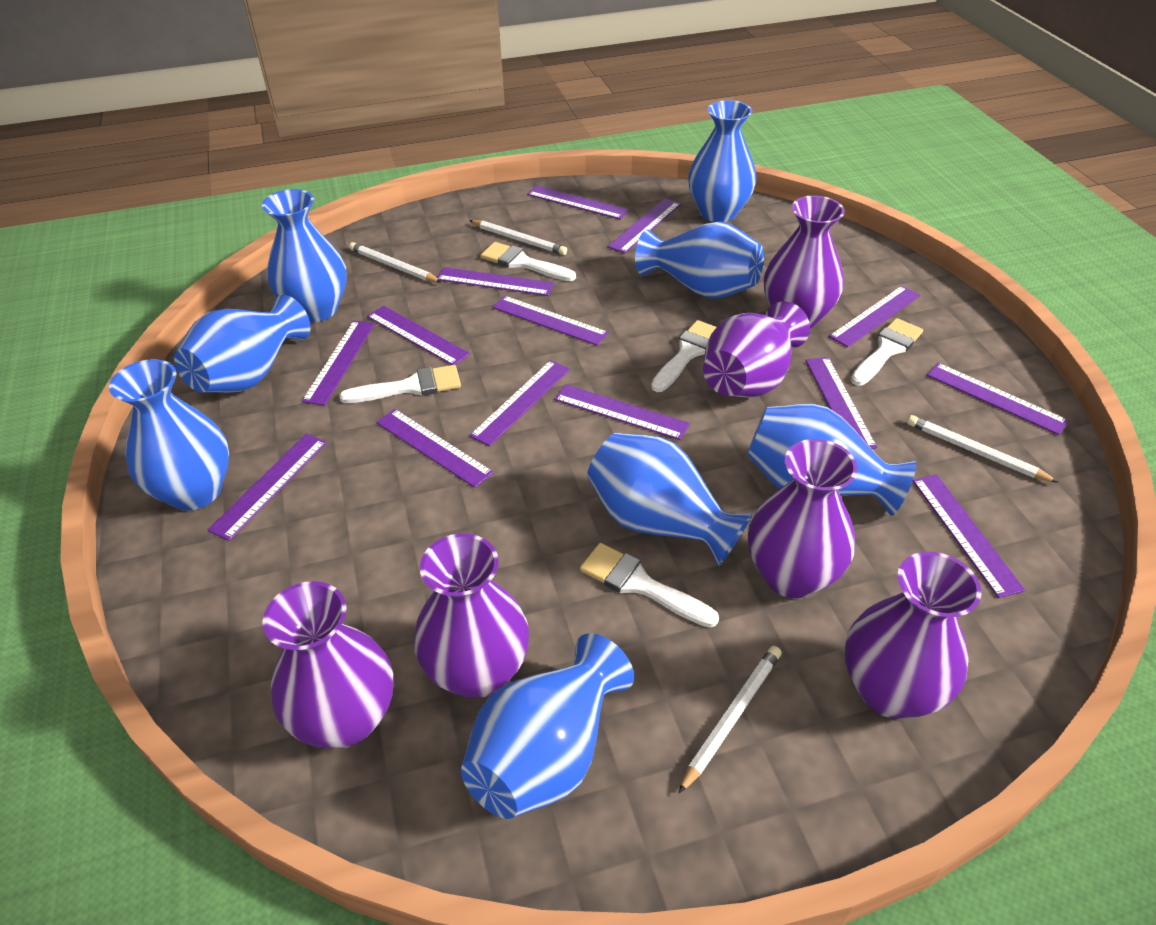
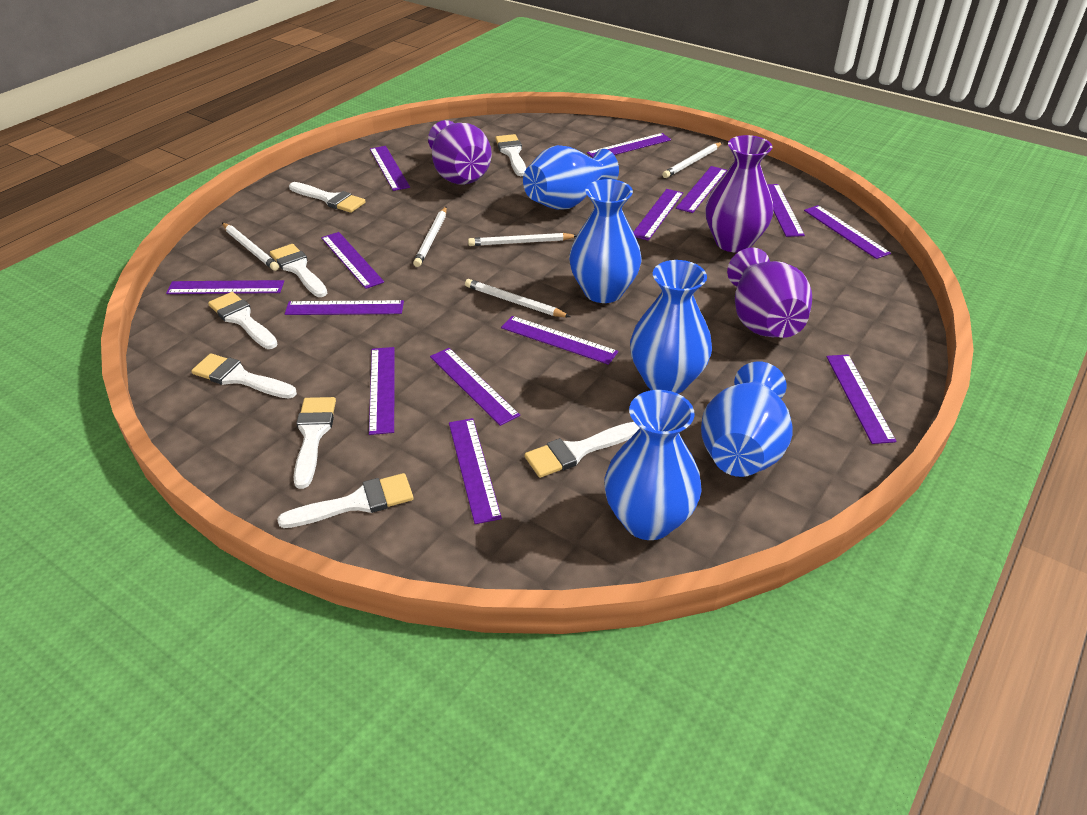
blue vase: 8 -> 5
purple vase: 6 -> 3
white brush: 5 -> 8
white pencil: 4 -> 5

